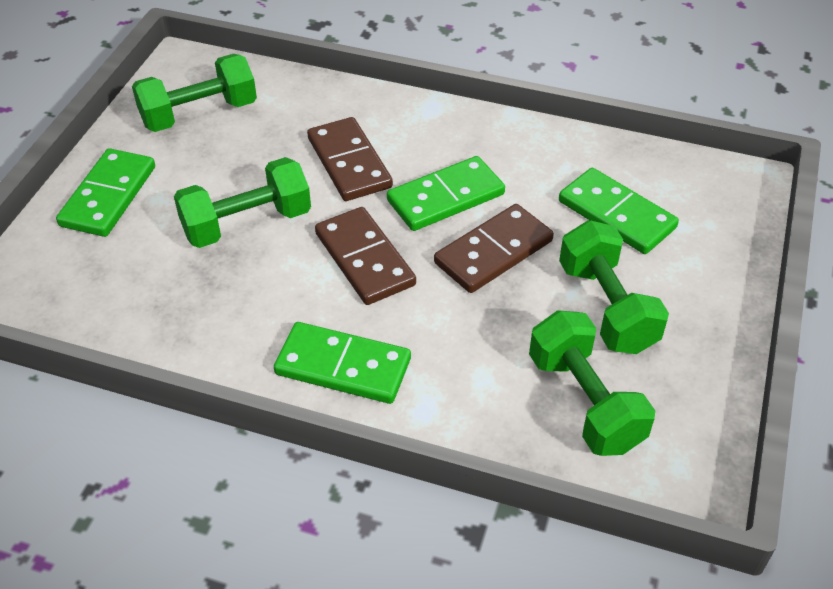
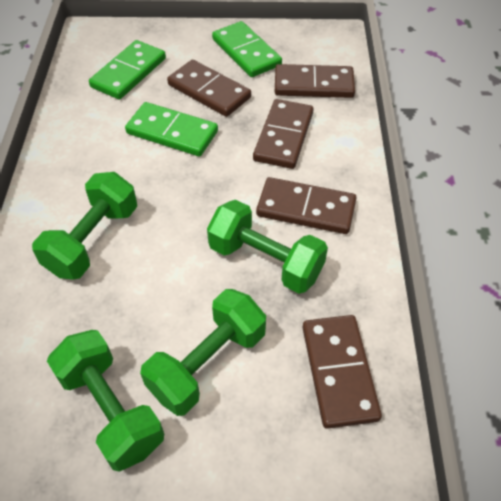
brown domino: 3 -> 5
green domino: 4 -> 3

